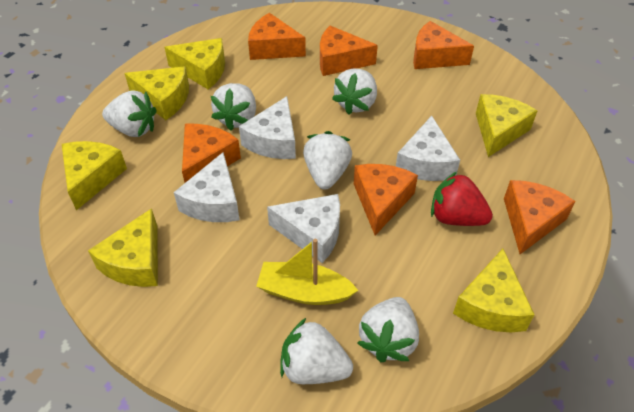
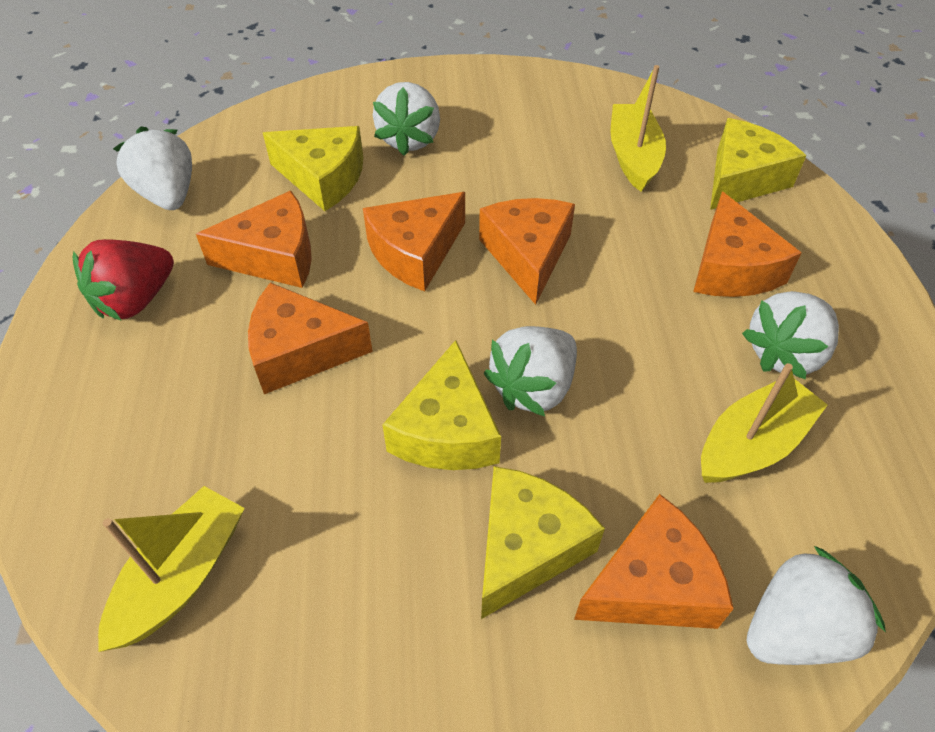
white cheese: 4 -> 0
white strawberry: 6 -> 5
yellow boat: 1 -> 3
yellow cheese: 6 -> 4

